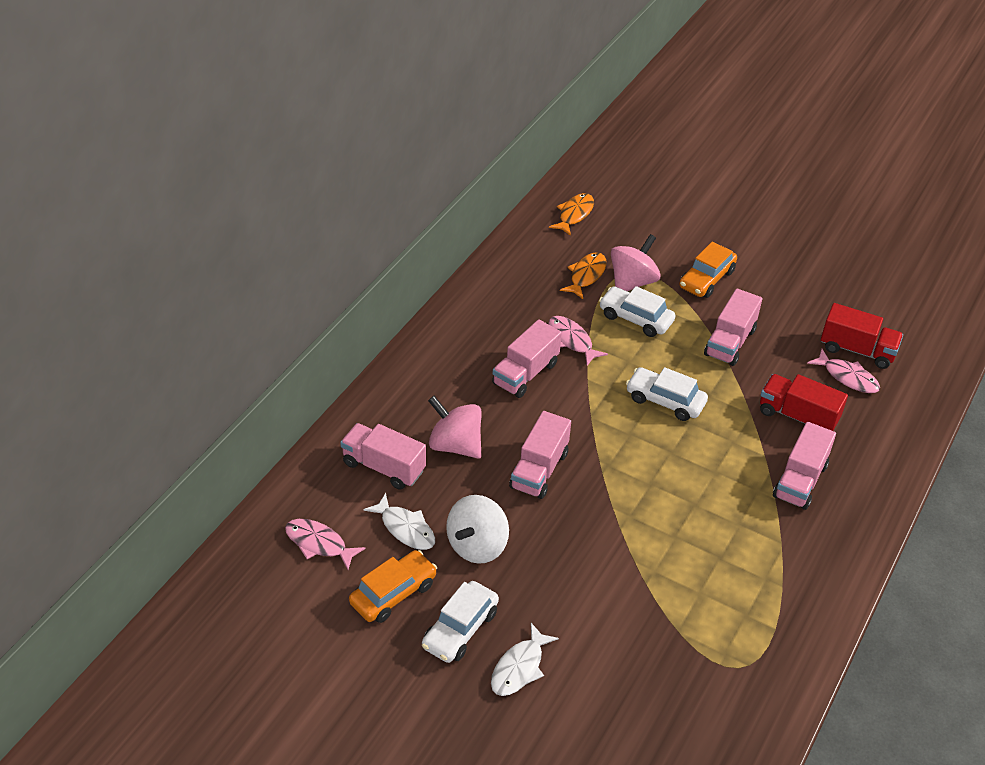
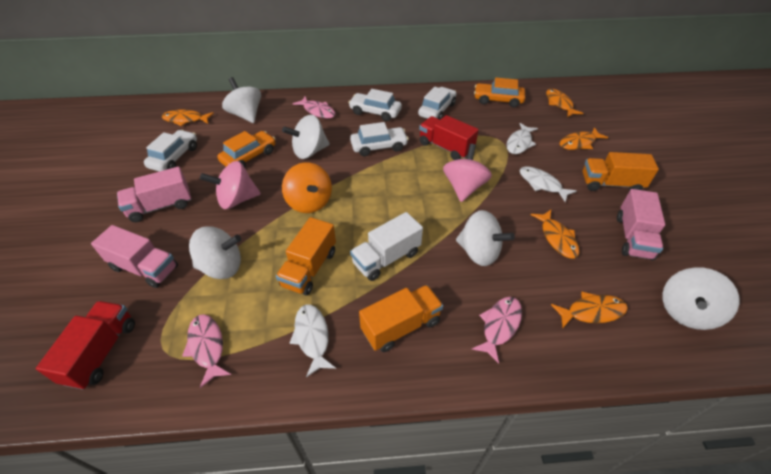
orange fish: 2 -> 5
orange spinning top: 0 -> 1
orange truck: 0 -> 3
pink truck: 5 -> 3
white car: 3 -> 4
white fish: 2 -> 3
white spinning top: 1 -> 5
white truck: 0 -> 1

